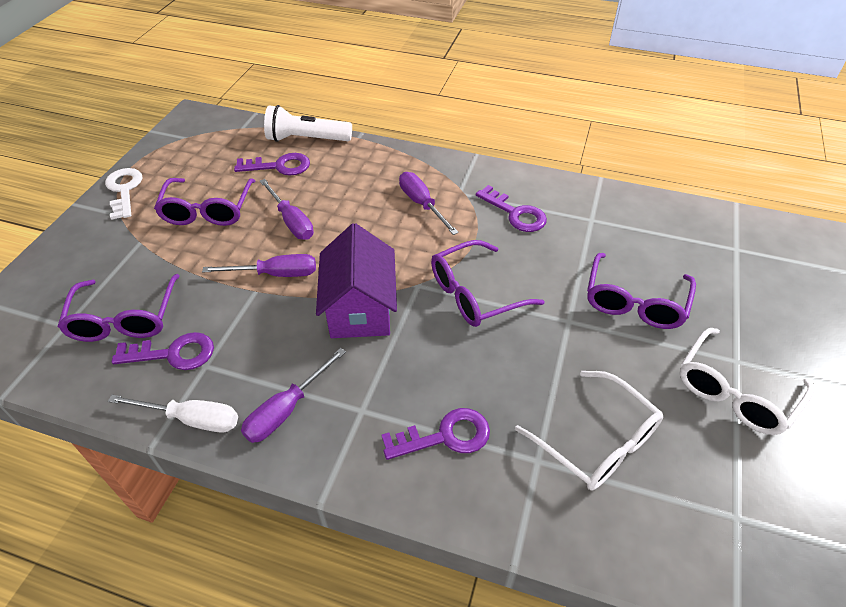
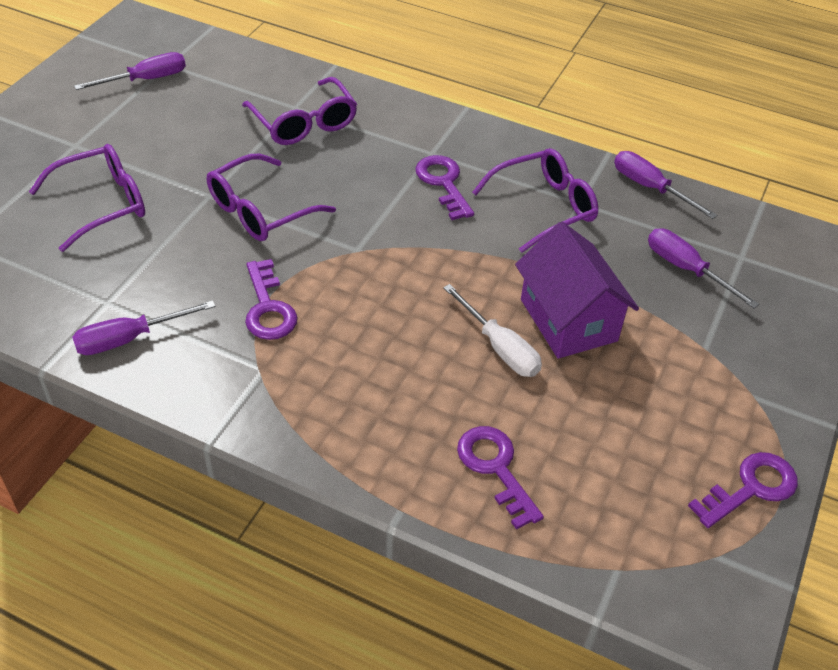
white flashlight: 1 -> 0
white glasses: 2 -> 0
white key: 1 -> 0

